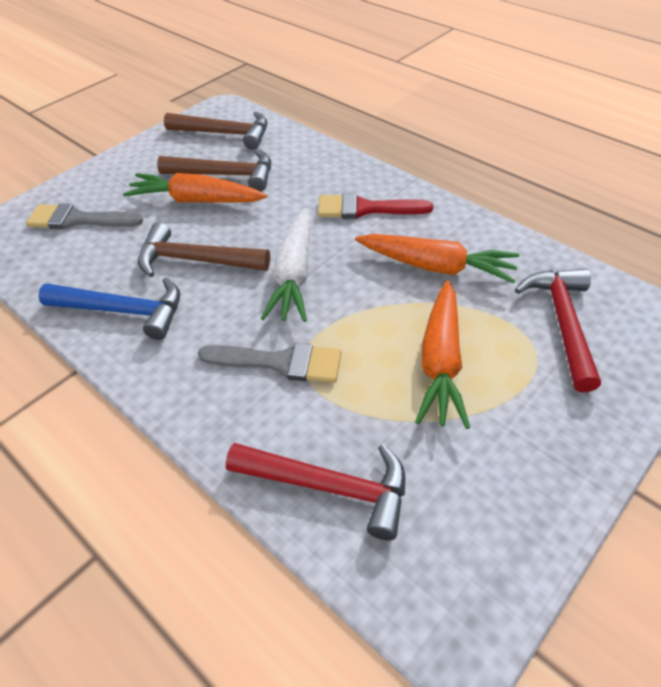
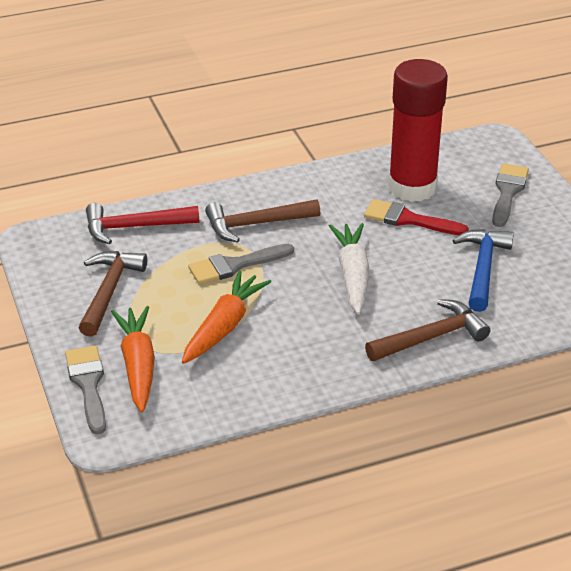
grey brush: 2 -> 3
orange carrot: 3 -> 2
red glue stick: 0 -> 1
red hammer: 2 -> 1

